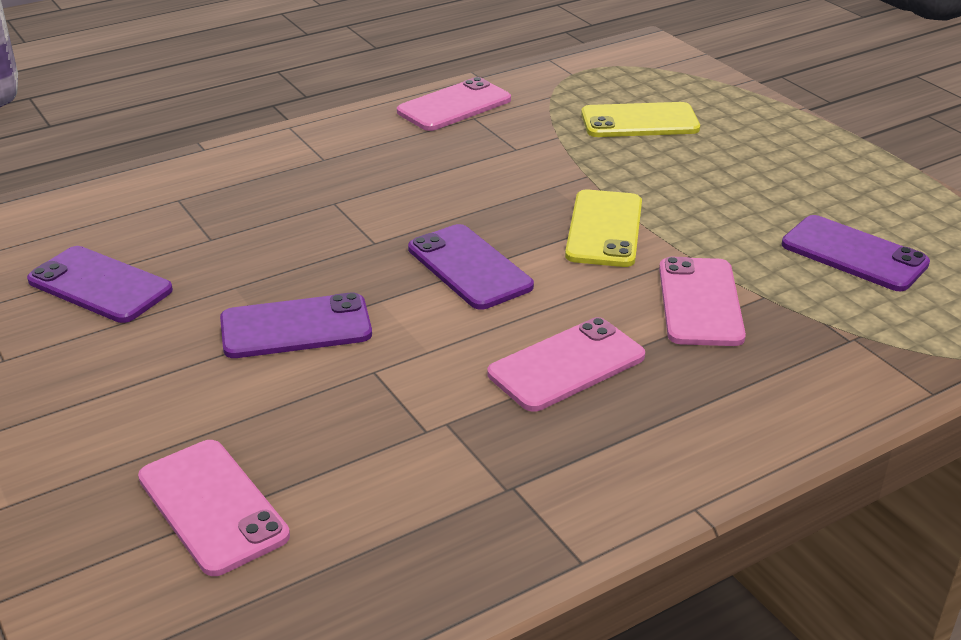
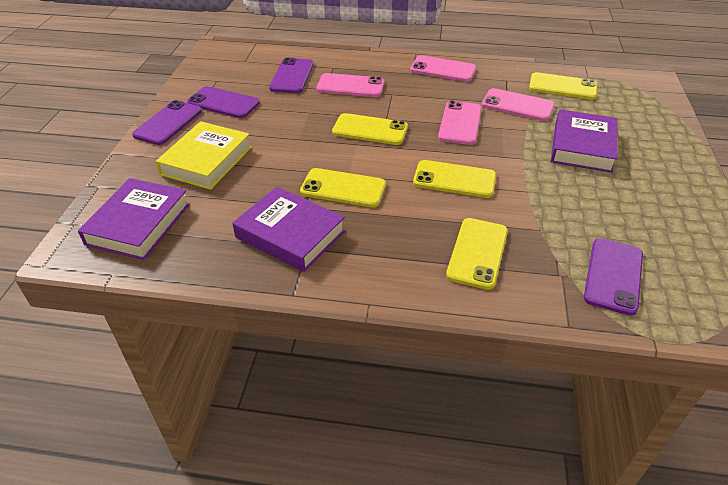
purple book: 0 -> 3
yellow book: 0 -> 1
yellow phone: 2 -> 5

